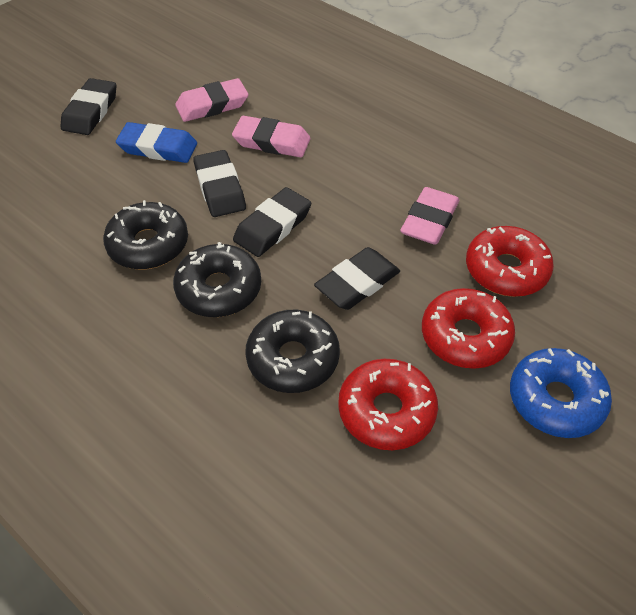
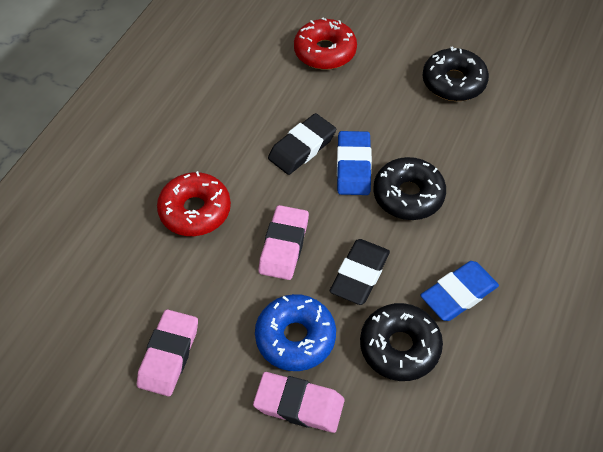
black eraser: 4 -> 2
blue eraser: 1 -> 2
red donut: 3 -> 2

